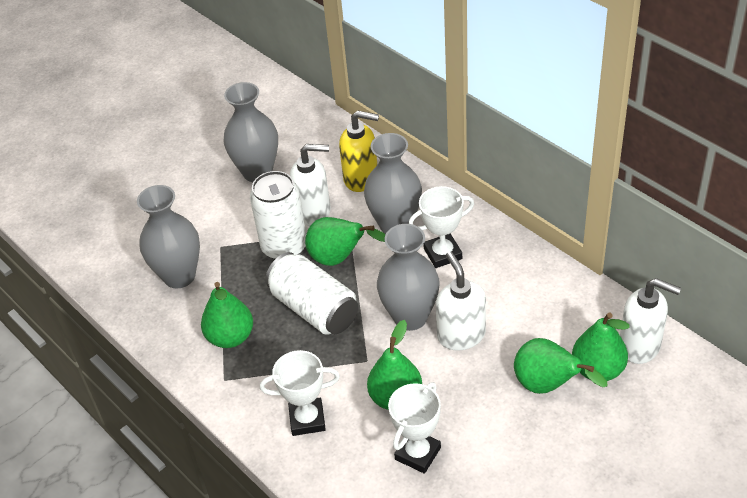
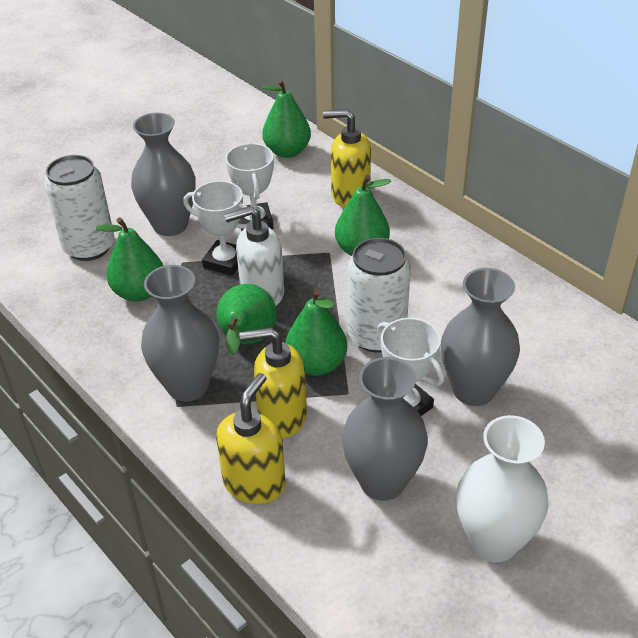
white soap dispenser: 3 -> 1
white vase: 0 -> 1
yellow soap dispenser: 1 -> 3

